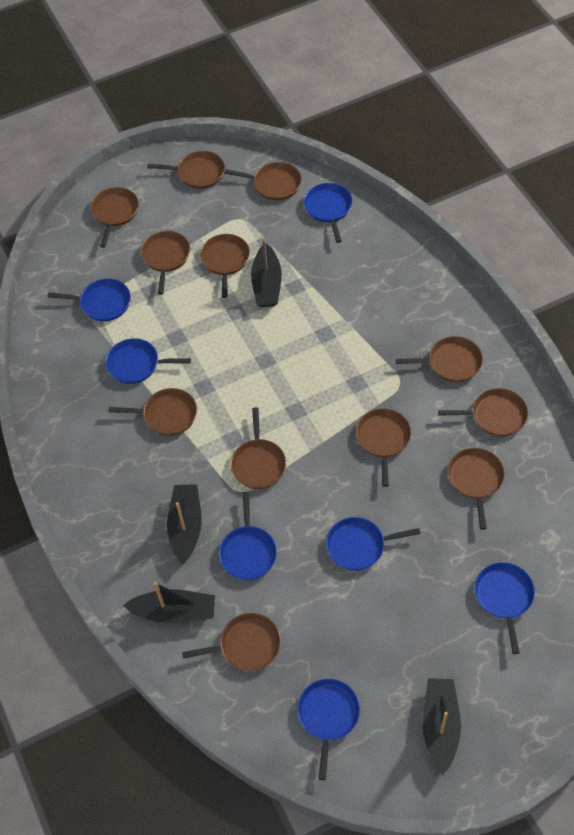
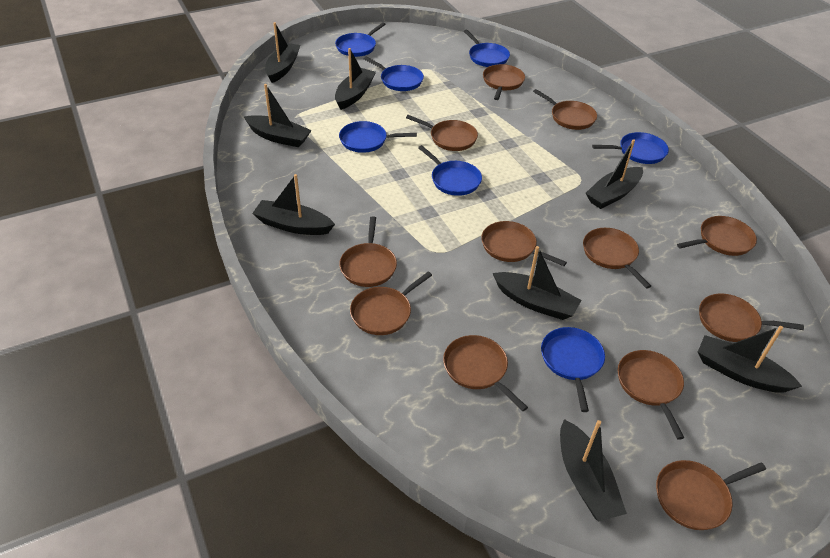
black boat: 4 -> 8

